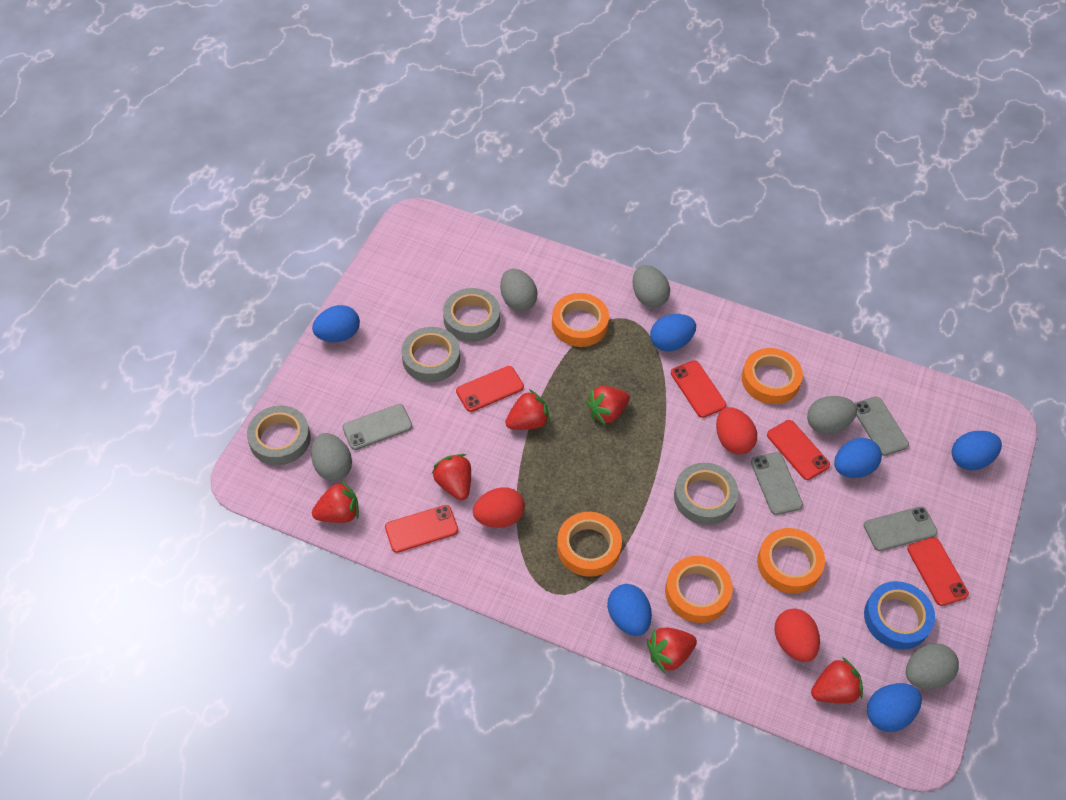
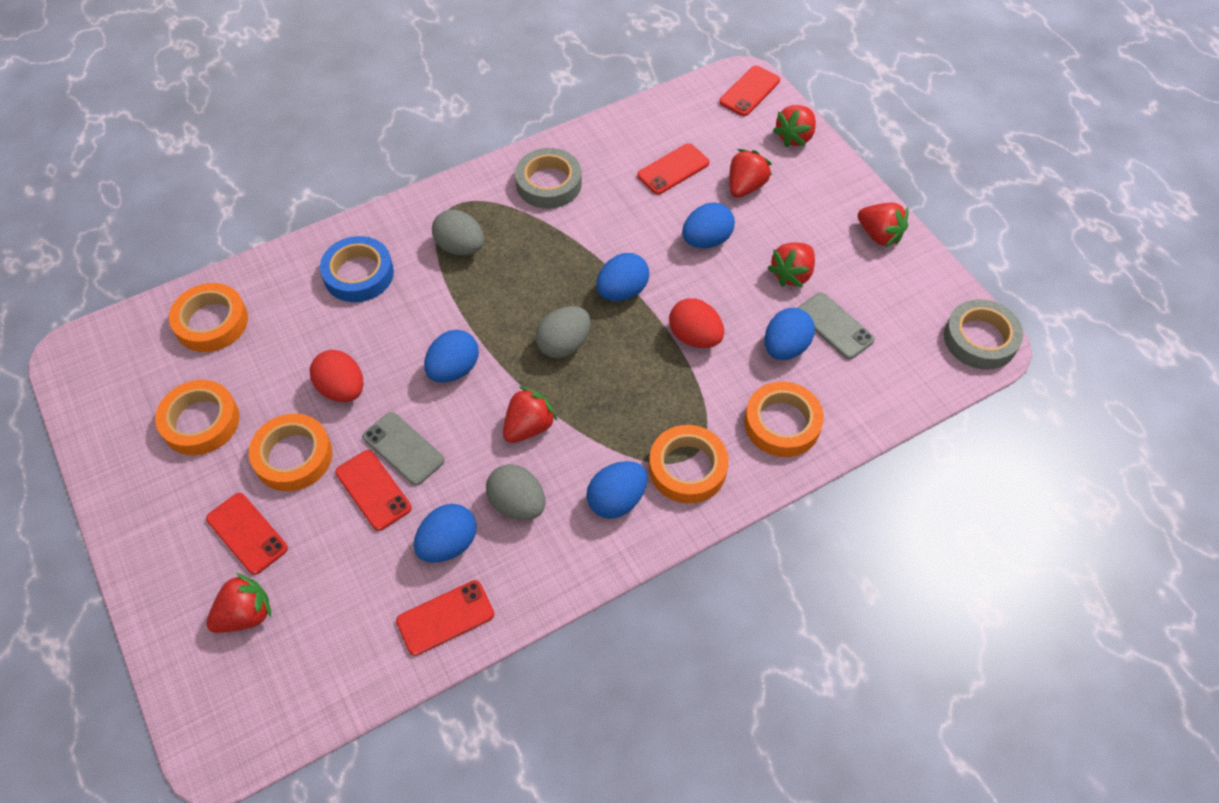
grey egg: 5 -> 3
grey phone: 4 -> 2
grey tape: 4 -> 2
red egg: 3 -> 2

